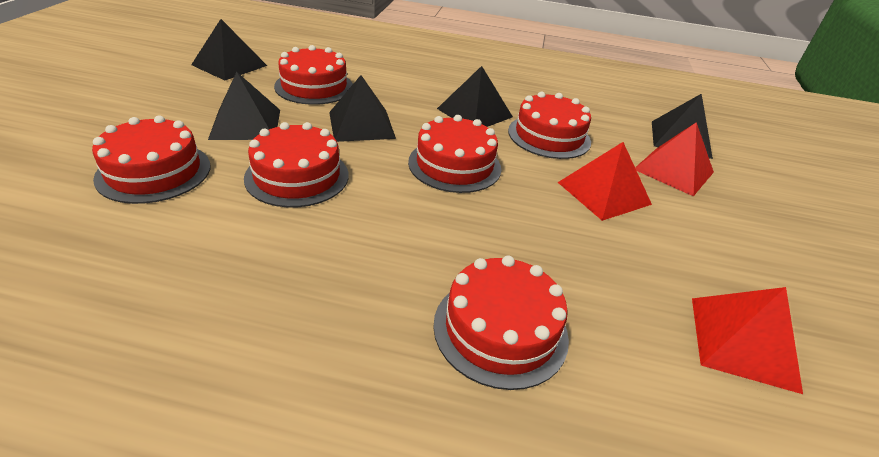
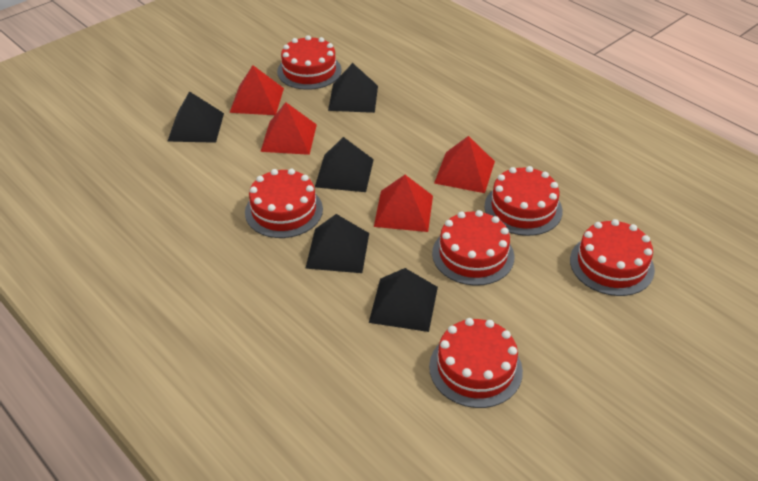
red pyramid: 3 -> 4

